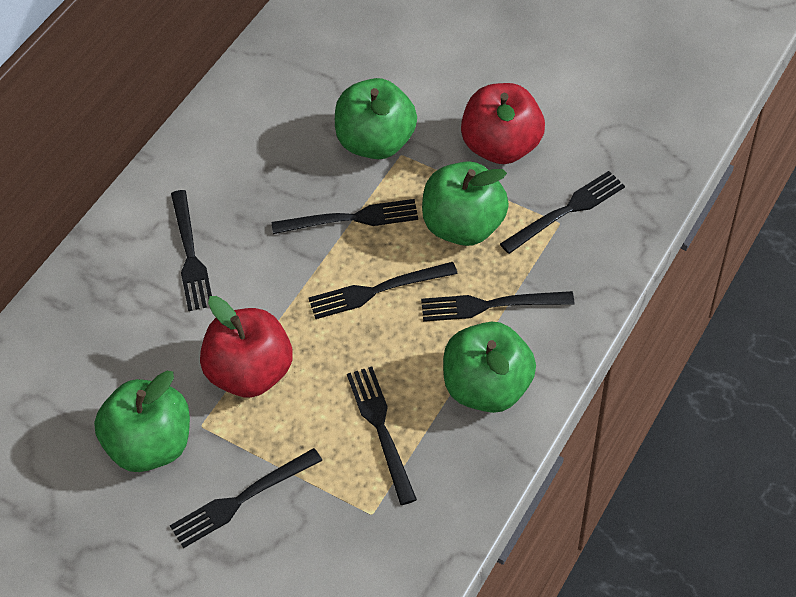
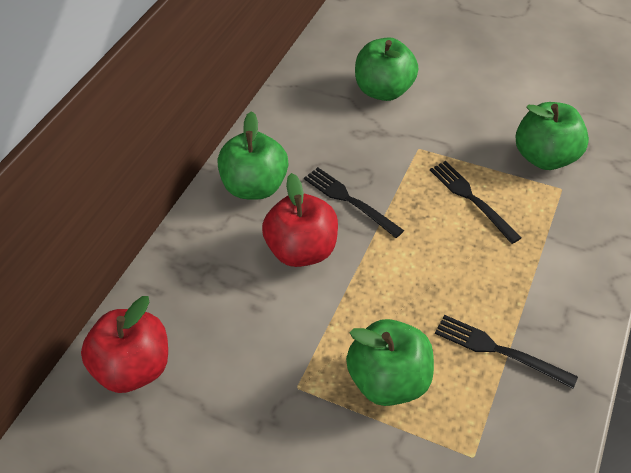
black fork: 7 -> 3

